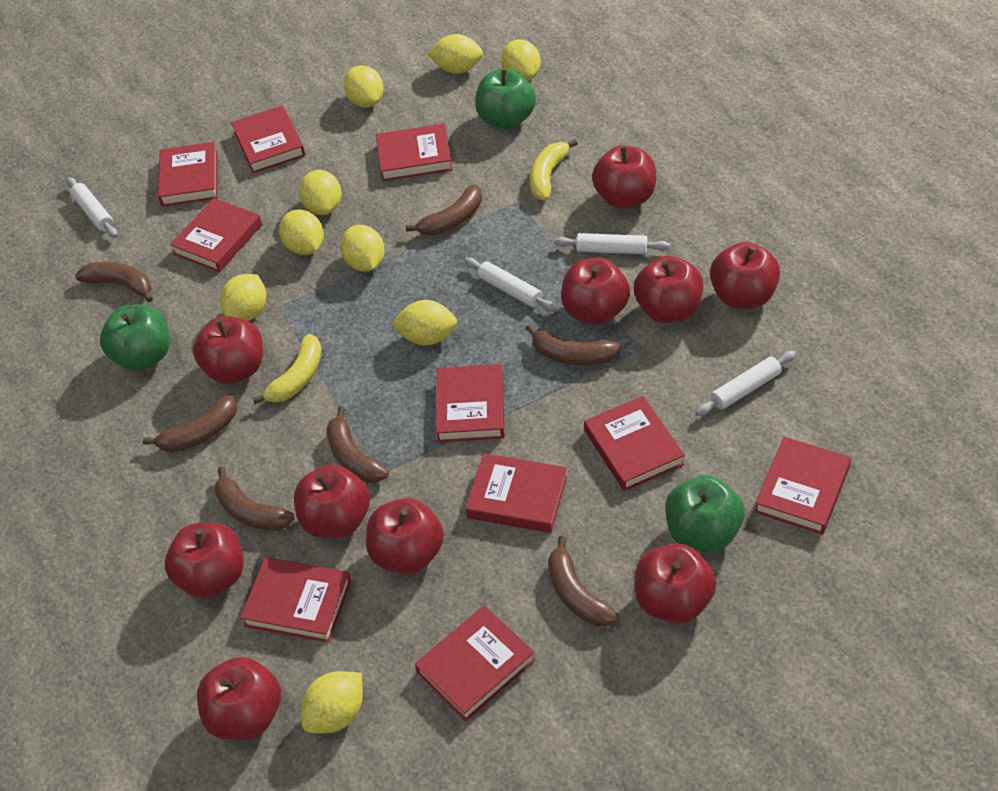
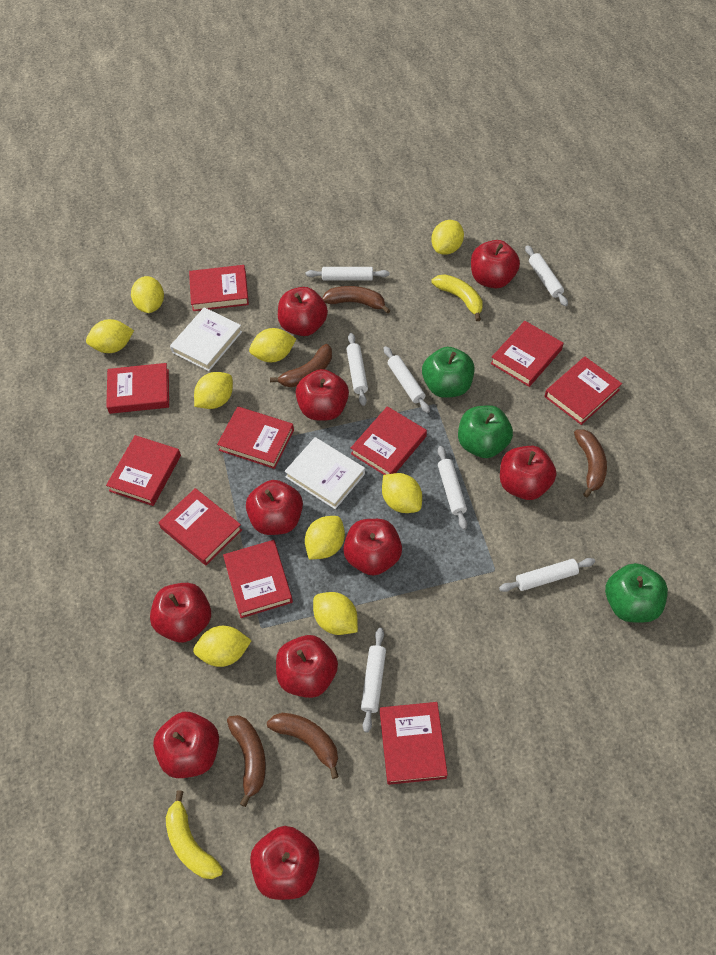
brown banana: 7 -> 5
white book: 0 -> 2
white rolling pin: 4 -> 7

